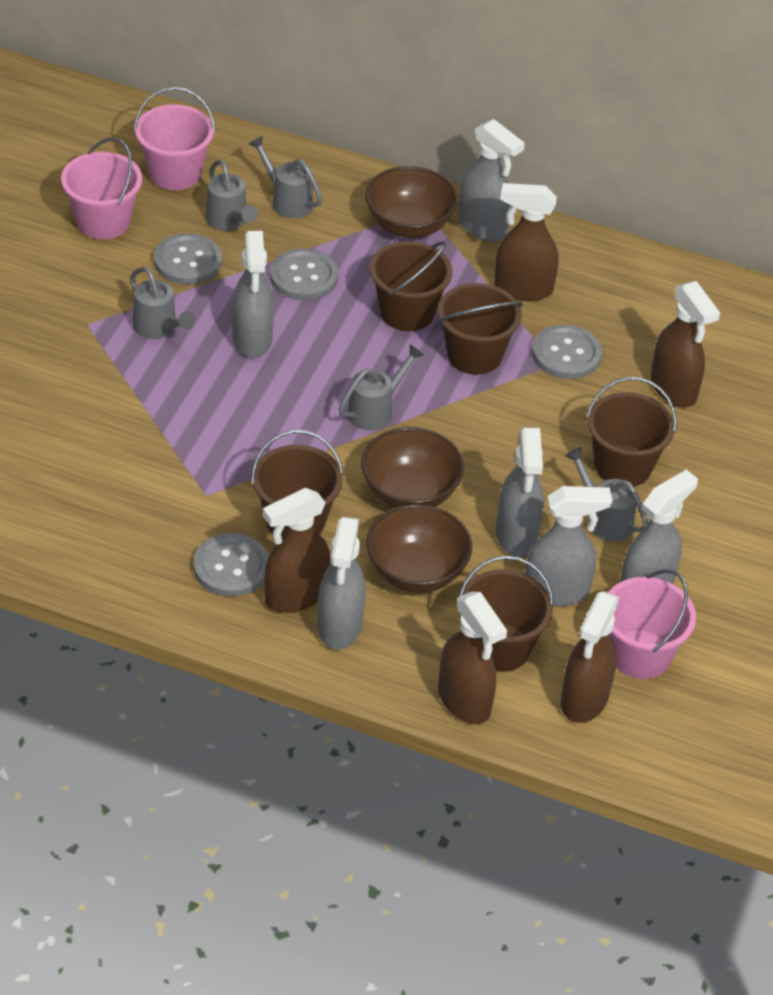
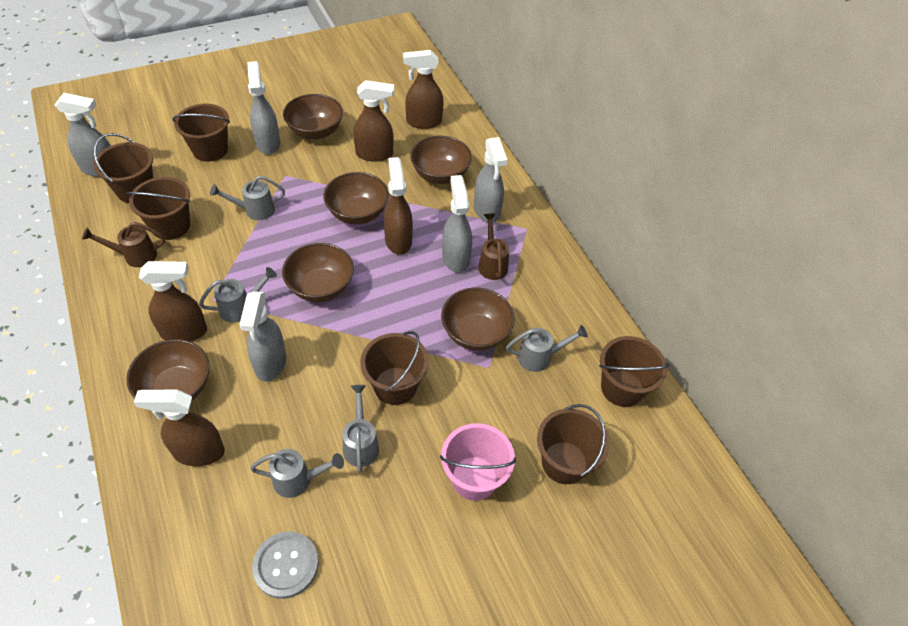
brown bowl: 3 -> 6
brown bucket: 5 -> 6
brown watering can: 0 -> 2
grey button: 4 -> 1
grey spray bottle: 6 -> 5
pink bucket: 3 -> 1

